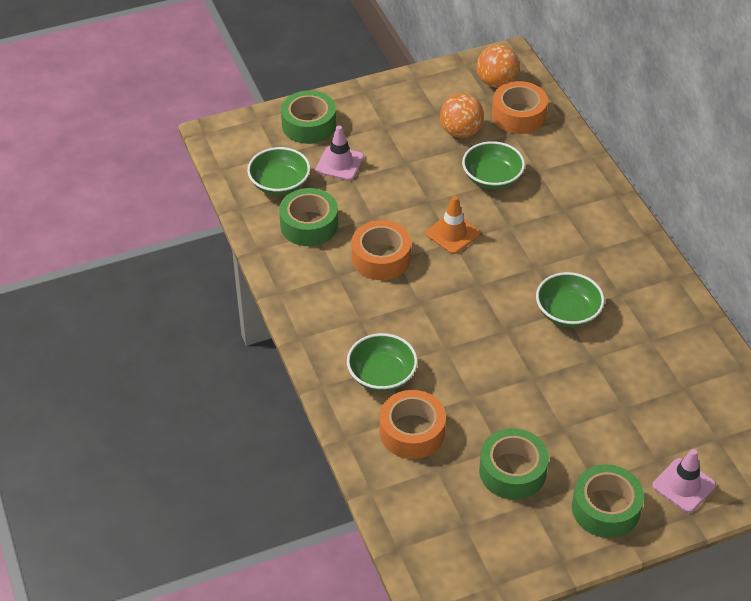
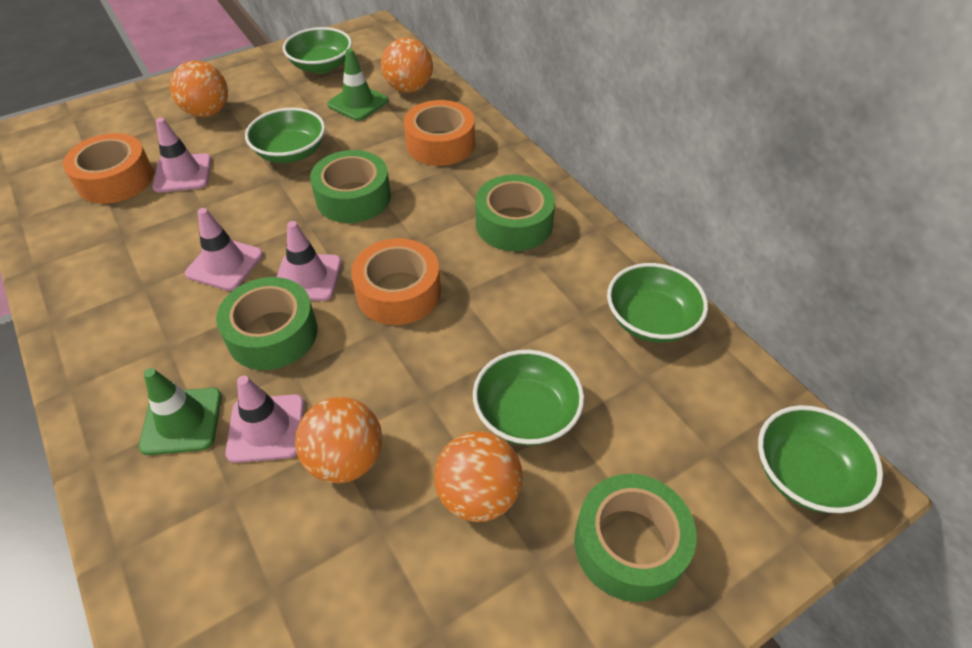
green bowl: 4 -> 5
green traffic cone: 0 -> 2
orange ball: 2 -> 4
orange traffic cone: 1 -> 0
pink traffic cone: 2 -> 4

